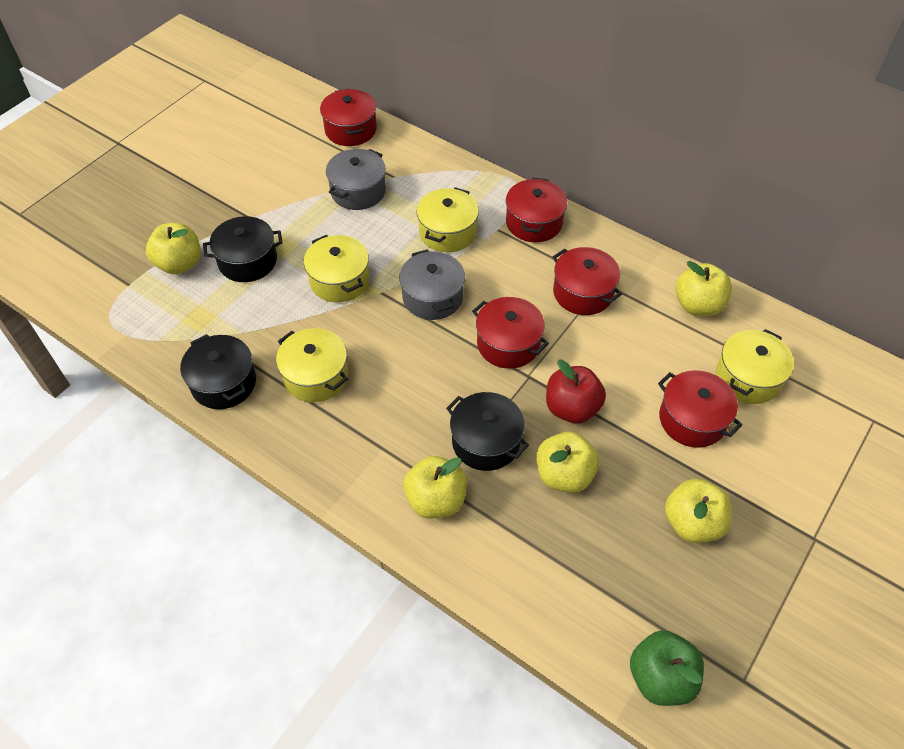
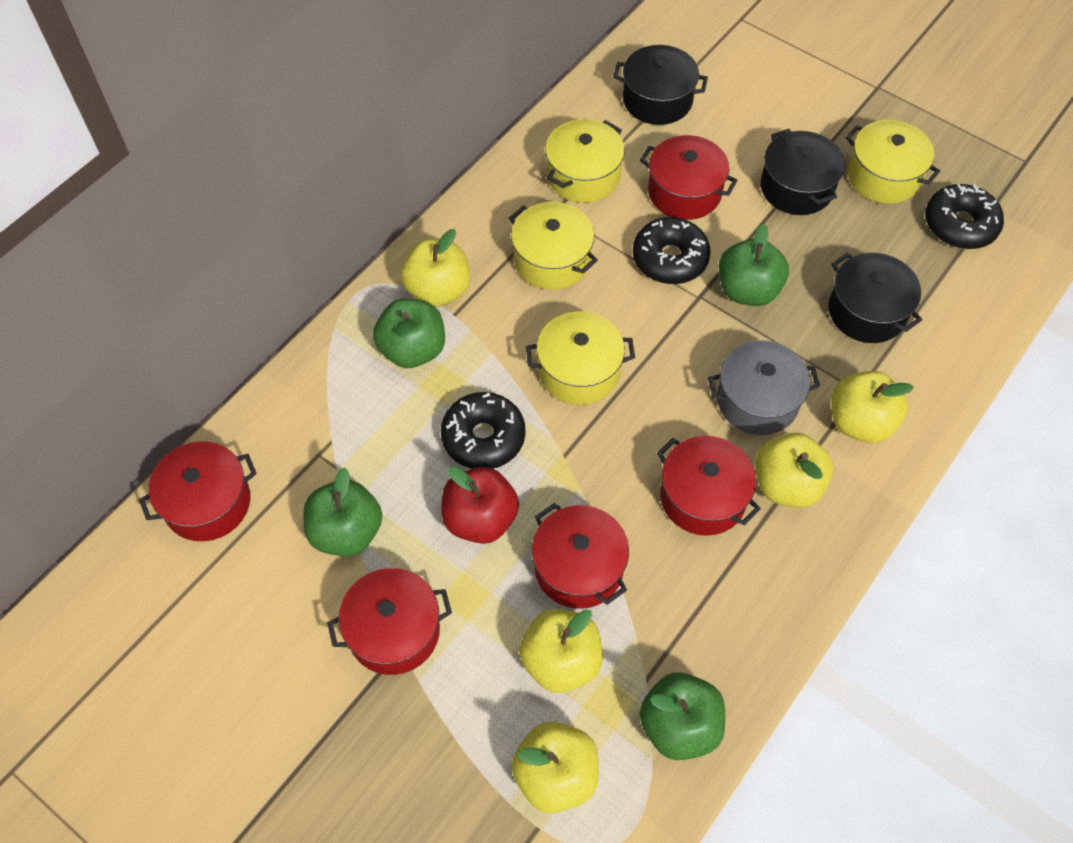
black donut: 0 -> 3
green apple: 1 -> 4
grey pot: 2 -> 1

